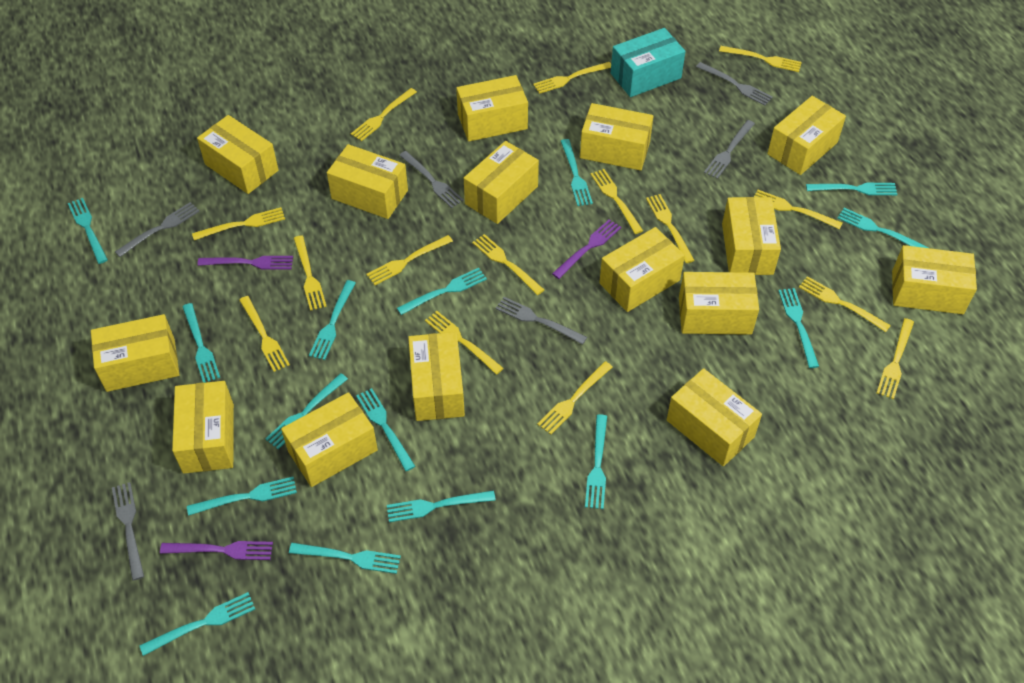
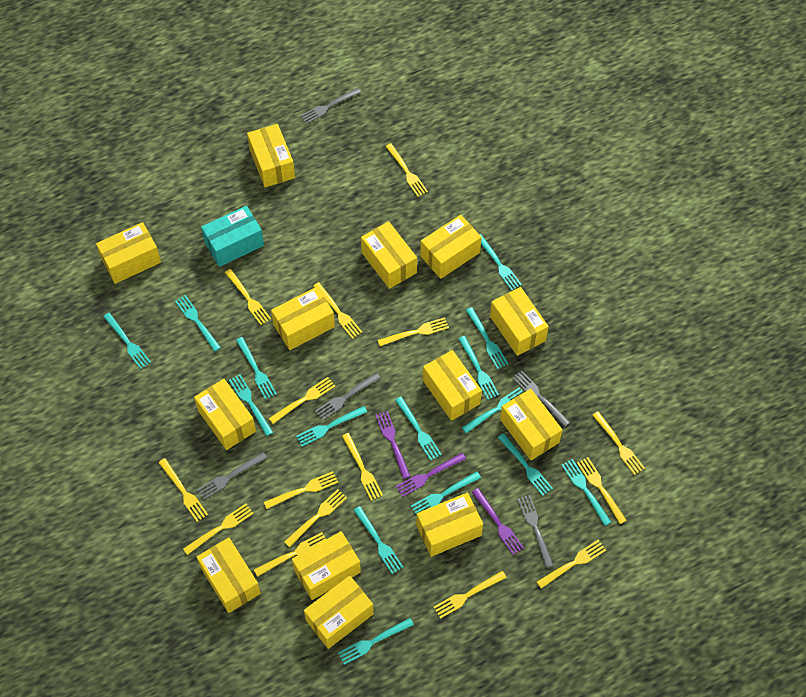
grey fork: 6 -> 5
yellow box: 15 -> 13

